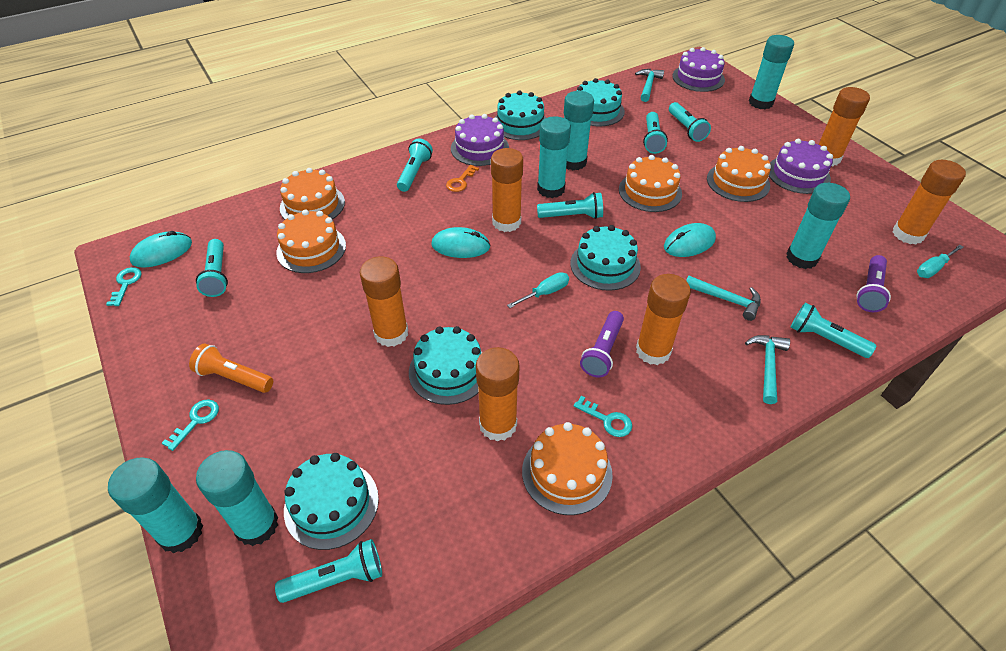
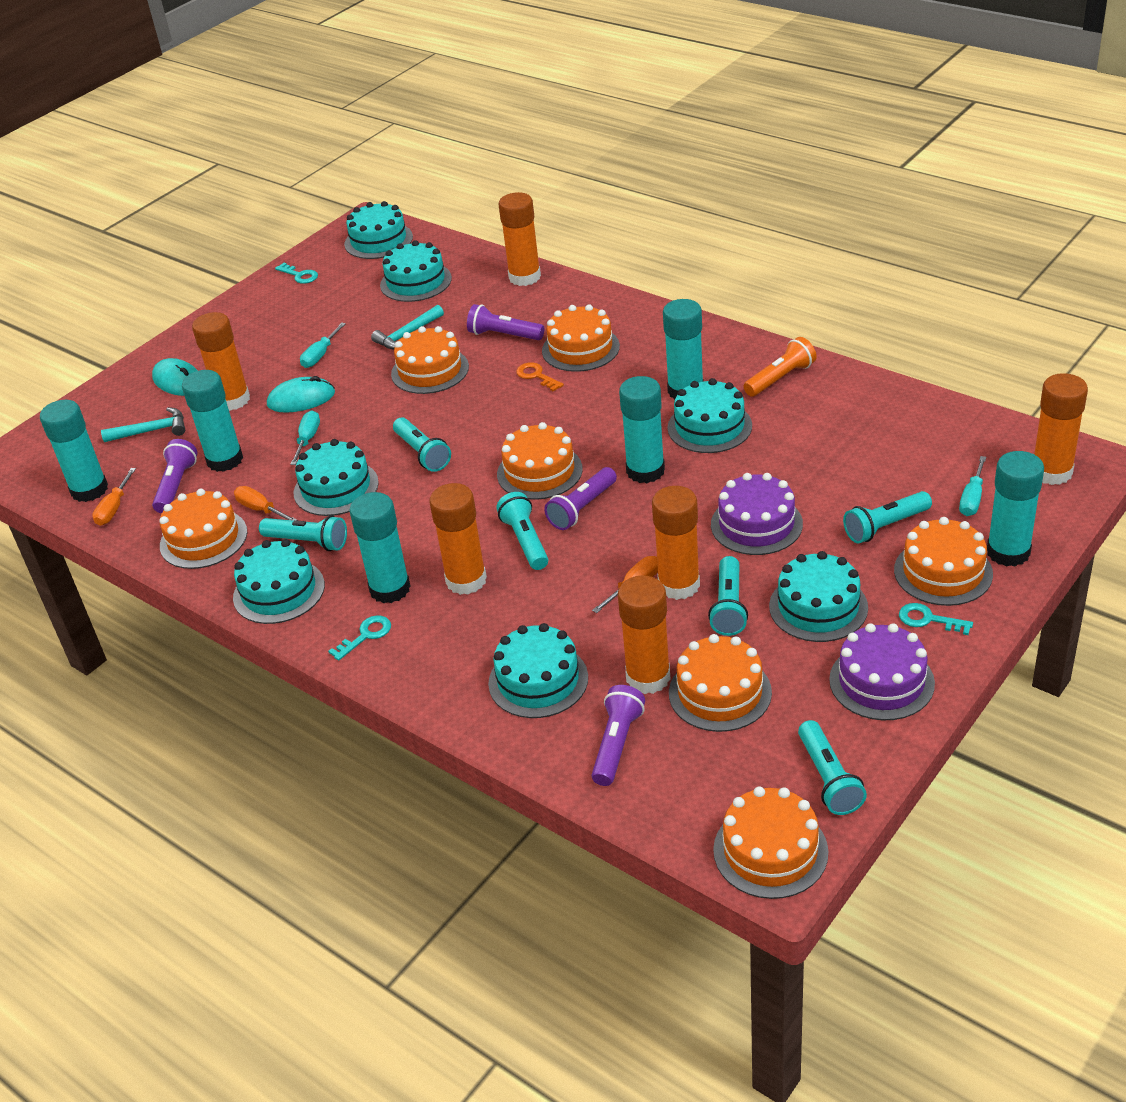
orange cake: 5 -> 7
orange screwdriver: 0 -> 3
purple cake: 3 -> 2
purple flashlight: 2 -> 4
turquoise cake: 5 -> 7
turquoise flashlight: 7 -> 6
turquoise hammer: 3 -> 2
turquoise mouse: 3 -> 2
turquoise screwdriver: 2 -> 3

